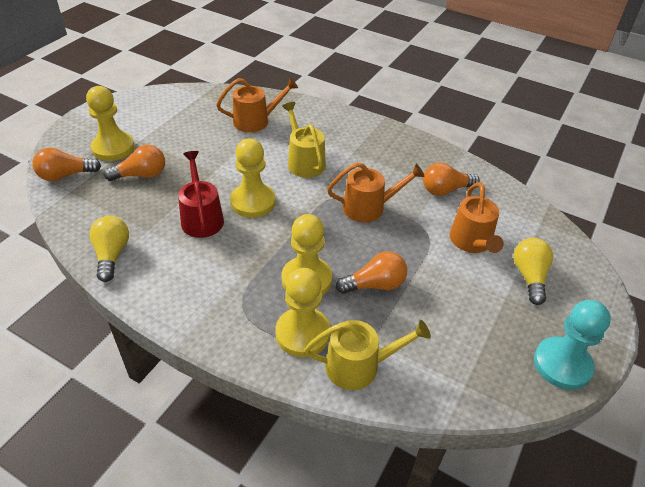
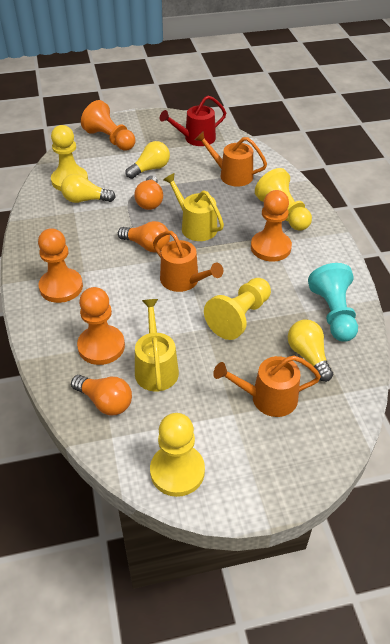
orange light bulb: 4 -> 3
orange pawn: 0 -> 4
yellow light bulb: 2 -> 3

